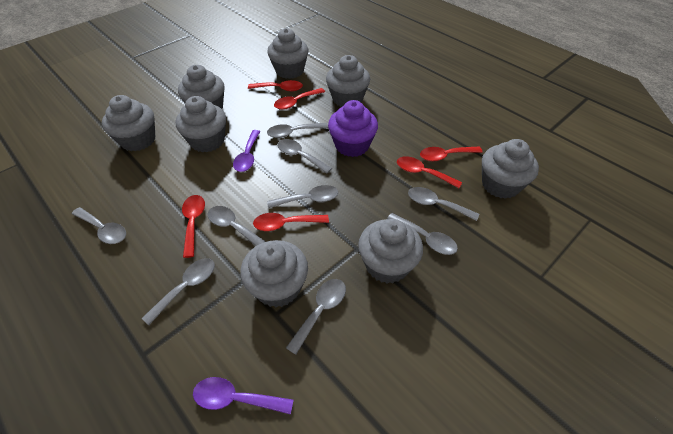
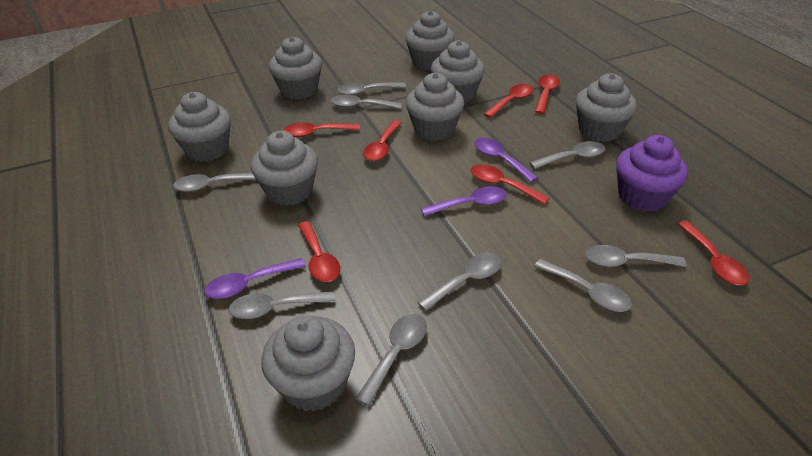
purple spoon: 2 -> 3
red spoon: 6 -> 7

